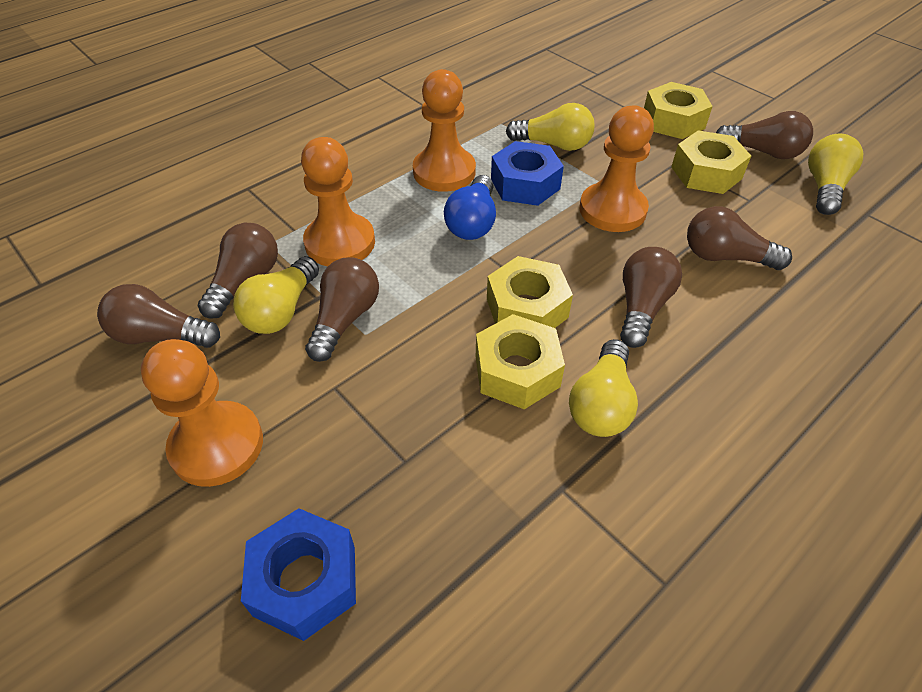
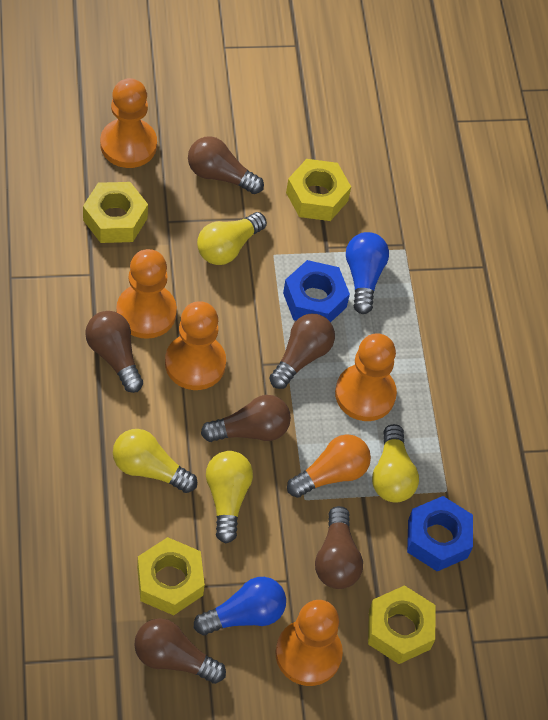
blue light bulb: 1 -> 2
orange light bulb: 0 -> 1
orange pawn: 4 -> 5

